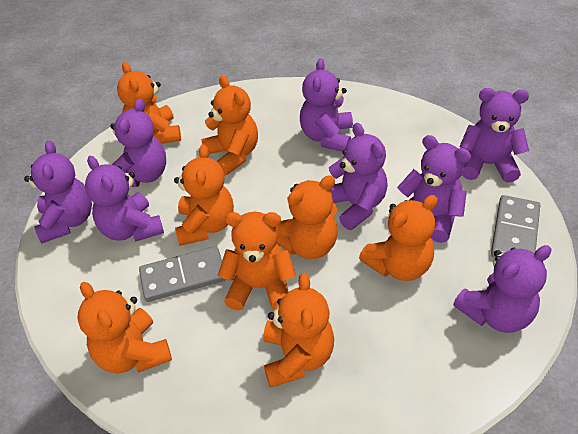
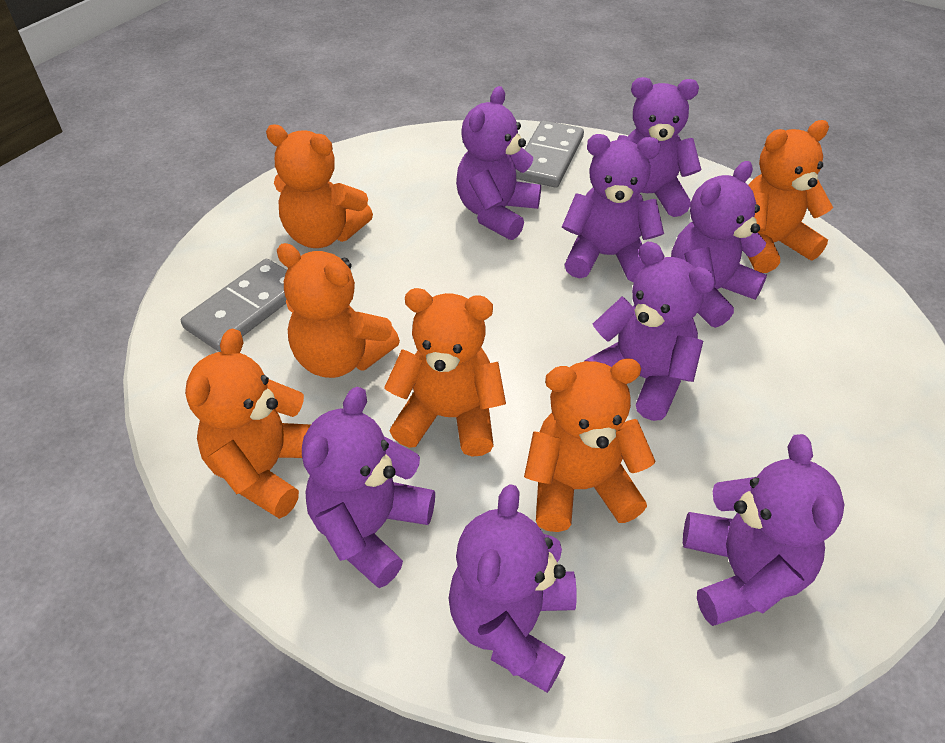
orange teddy bear: 8 -> 6

